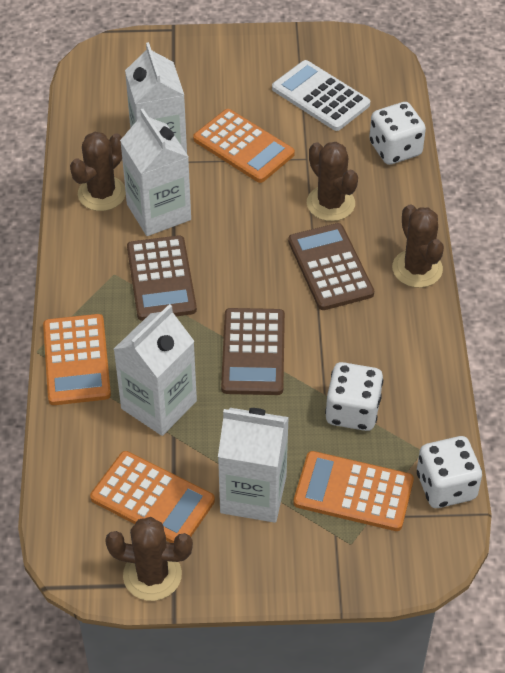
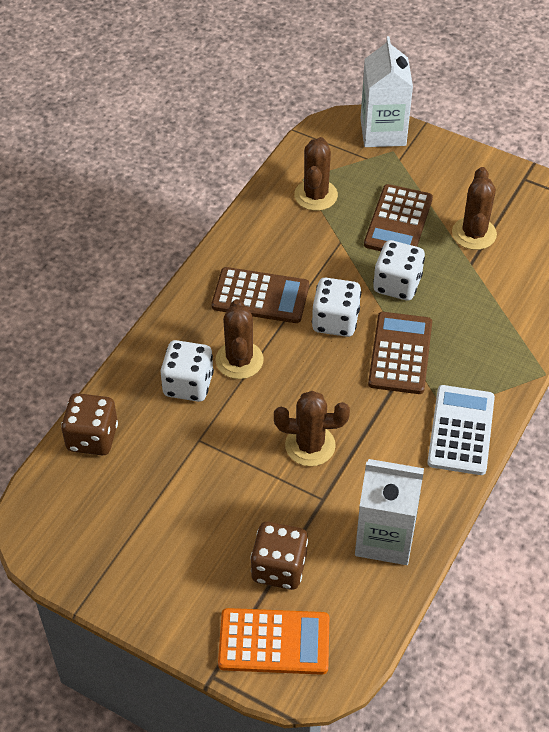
brown dice: 0 -> 2
orange calculator: 4 -> 1
white carton: 4 -> 2

